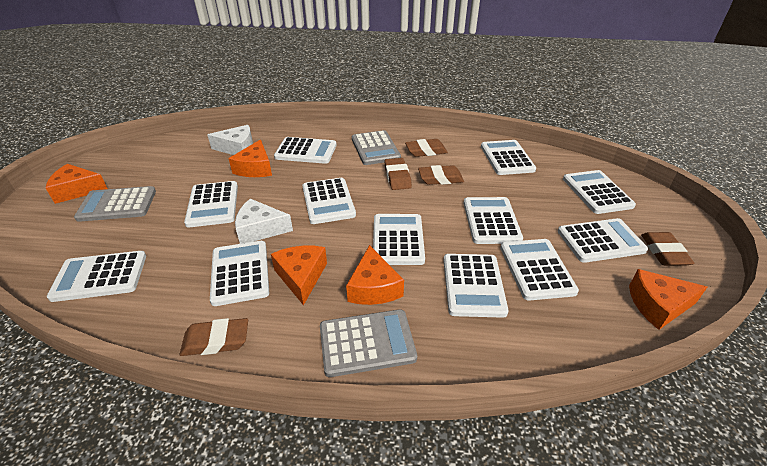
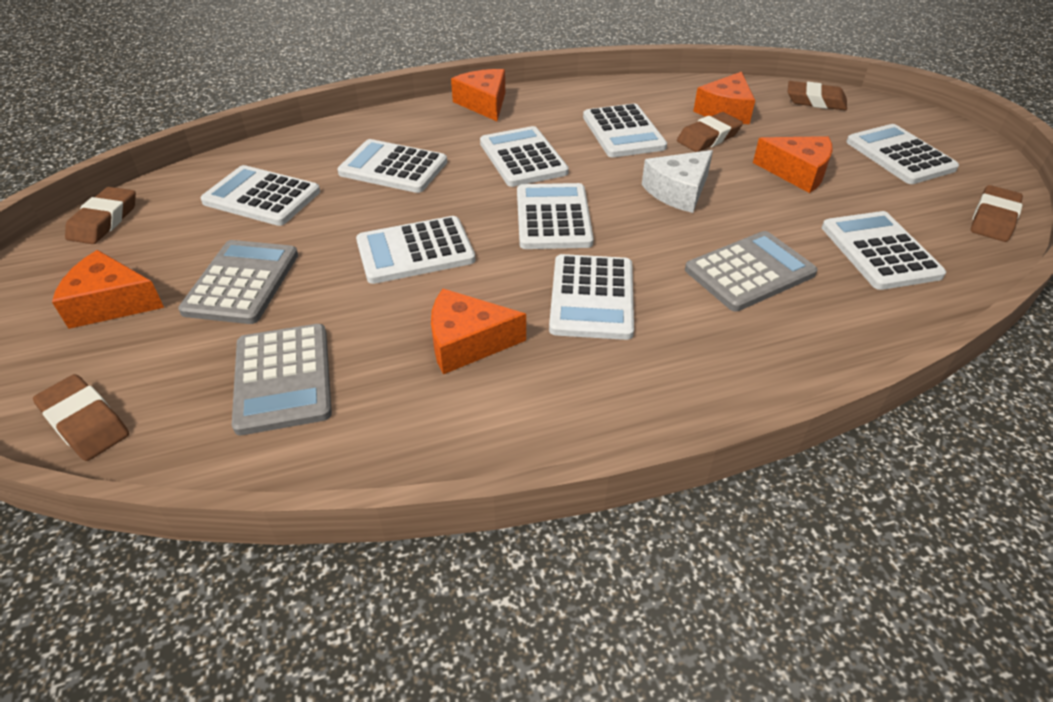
white calculator: 12 -> 9
white cheese: 2 -> 1

